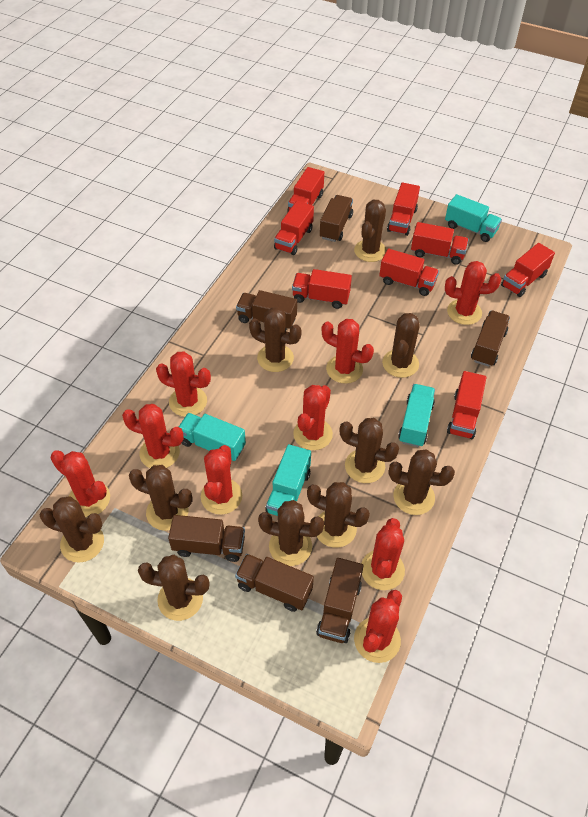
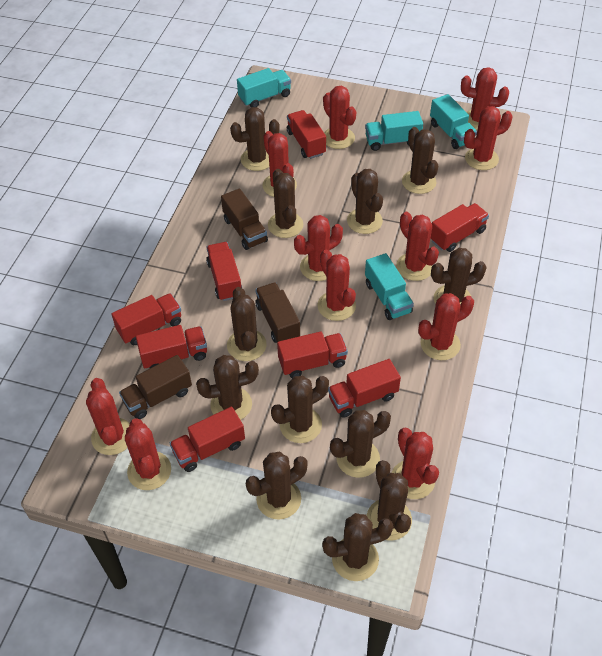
brown cactus: 10 -> 12
brown truck: 6 -> 3
red cactus: 9 -> 11

